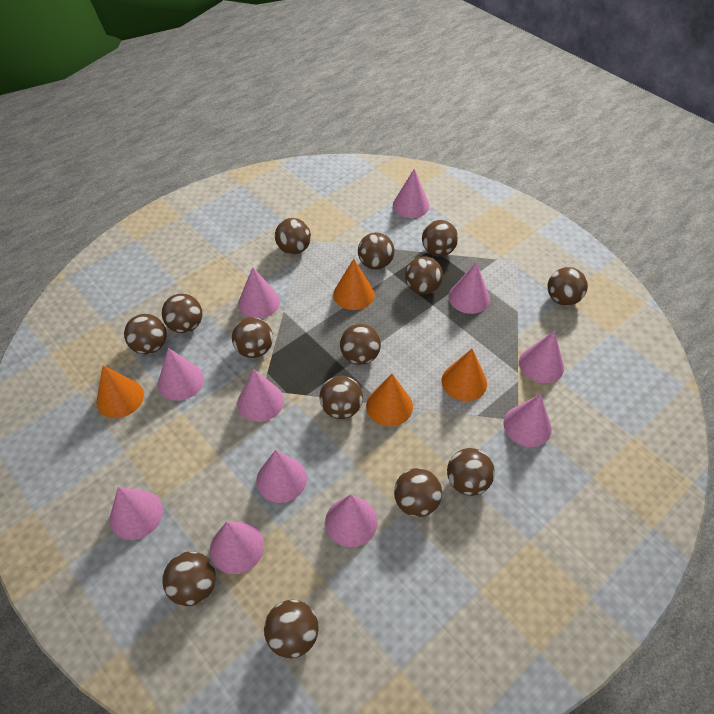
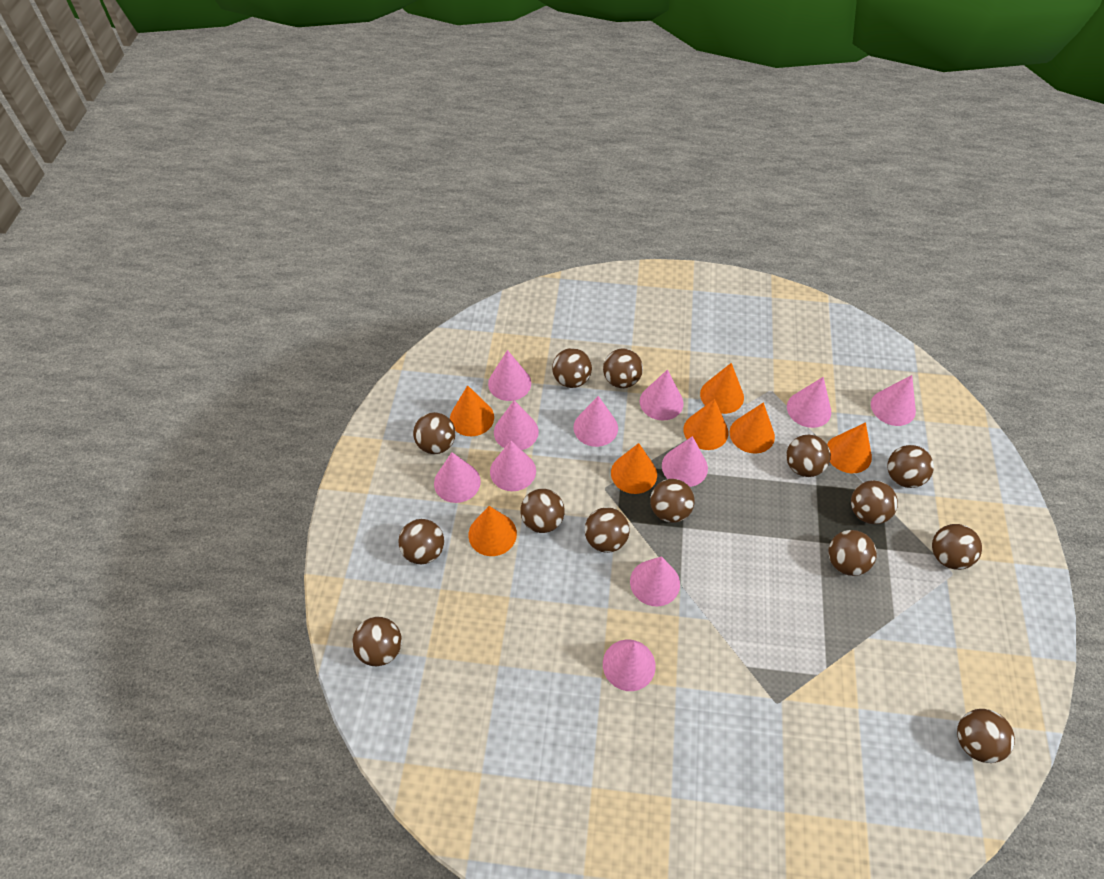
orange cone: 4 -> 7

